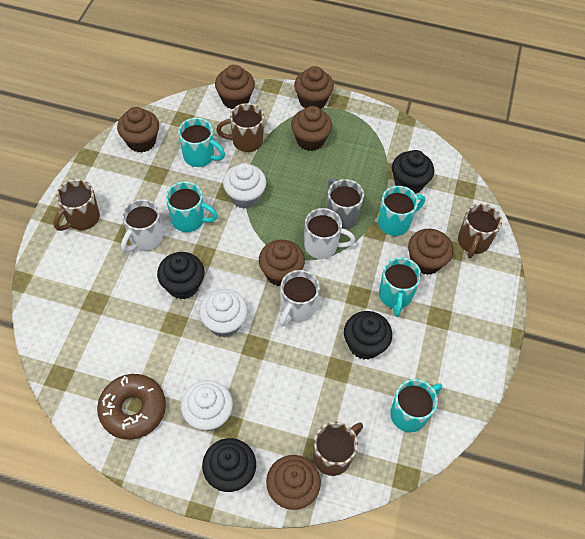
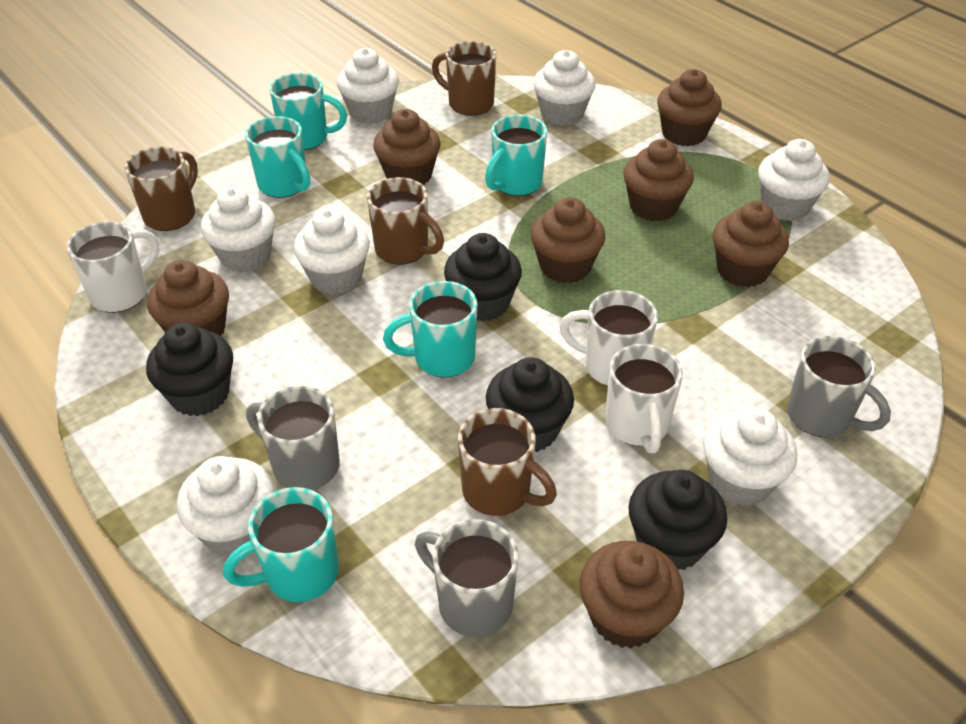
brown donut: 1 -> 0
grey mug: 1 -> 3
white cupcake: 3 -> 7

